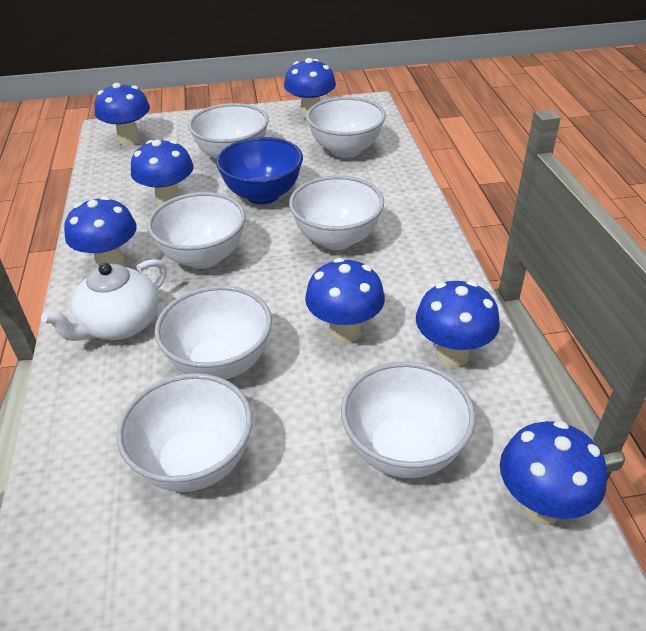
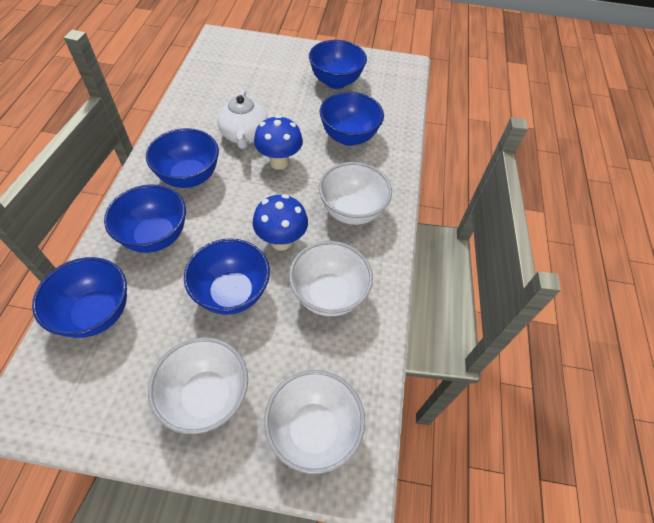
blue bowl: 1 -> 6
blue mushroom: 7 -> 2
white bowl: 7 -> 4

